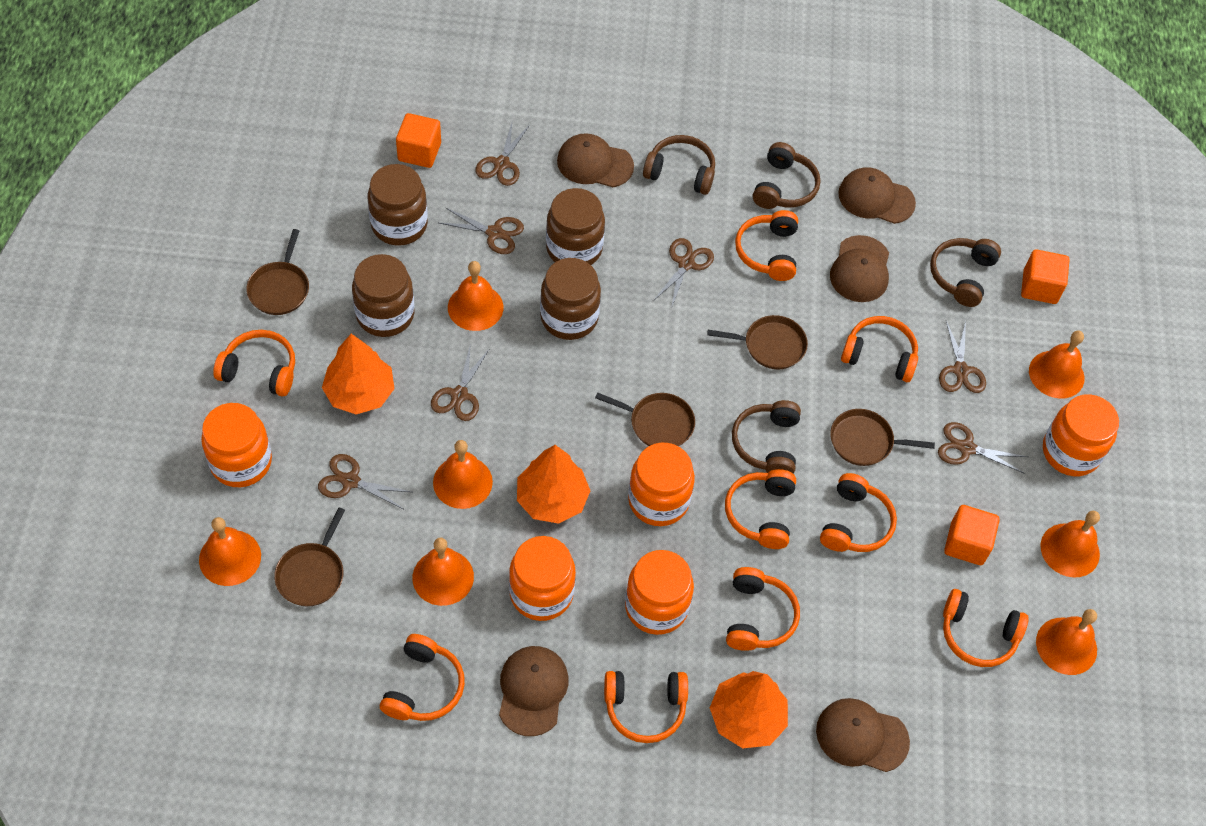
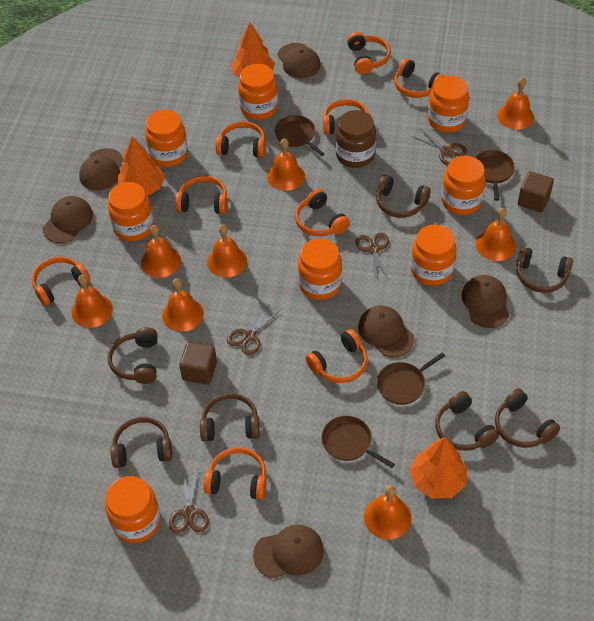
brown cap: 5 -> 6
brown cube: 0 -> 2
brown headphones: 4 -> 7
brown jar: 4 -> 1
brown pan: 5 -> 4
brown scissors: 7 -> 4
orange bell: 7 -> 8
orange cube: 3 -> 0
orange jar: 5 -> 8

